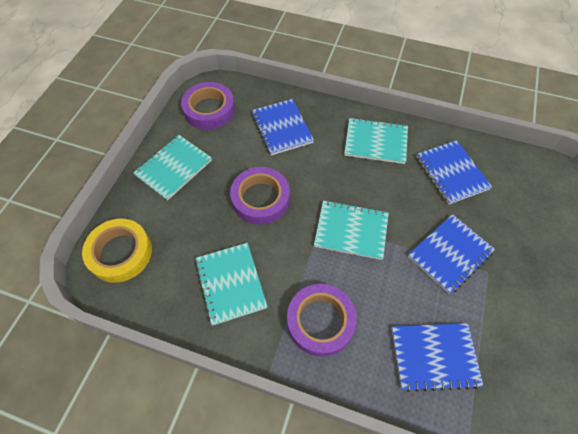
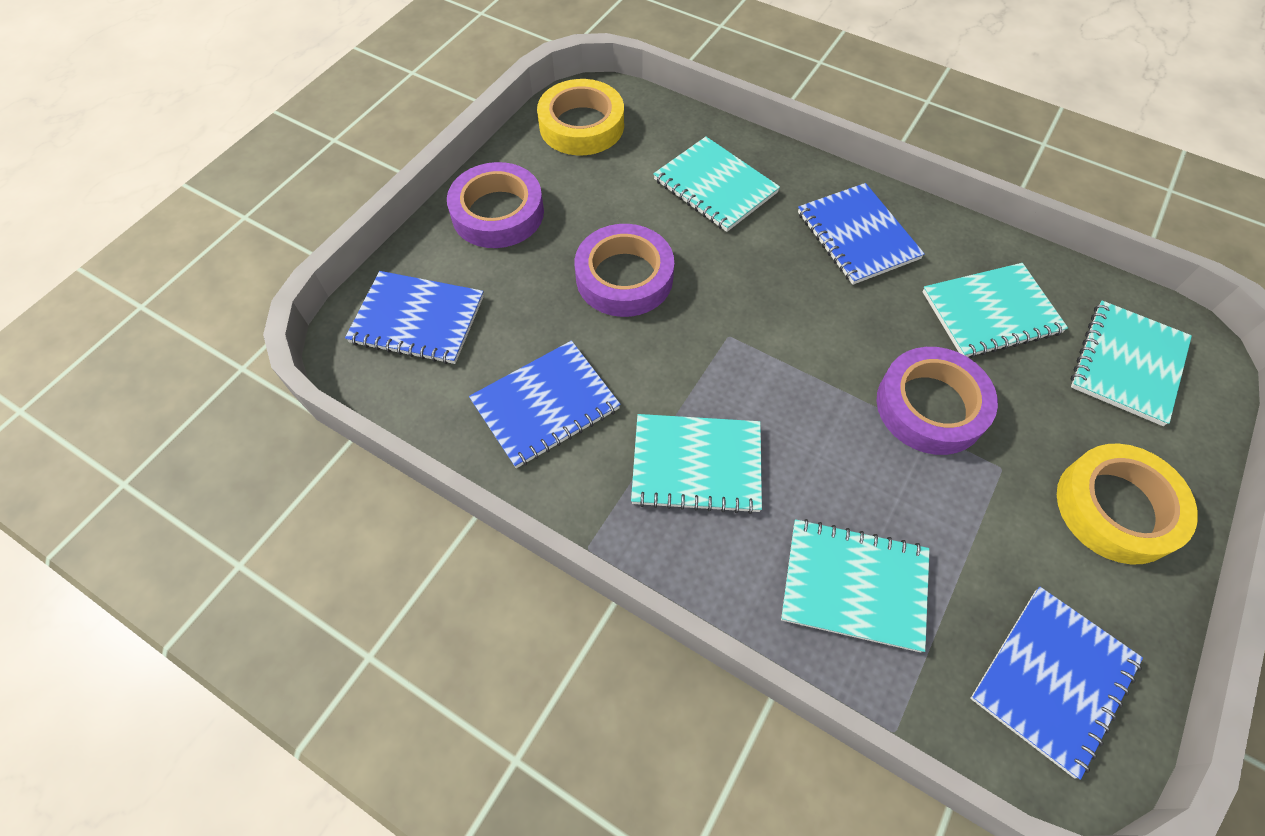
turquoise notebook: 4 -> 5
yellow tape: 1 -> 2

